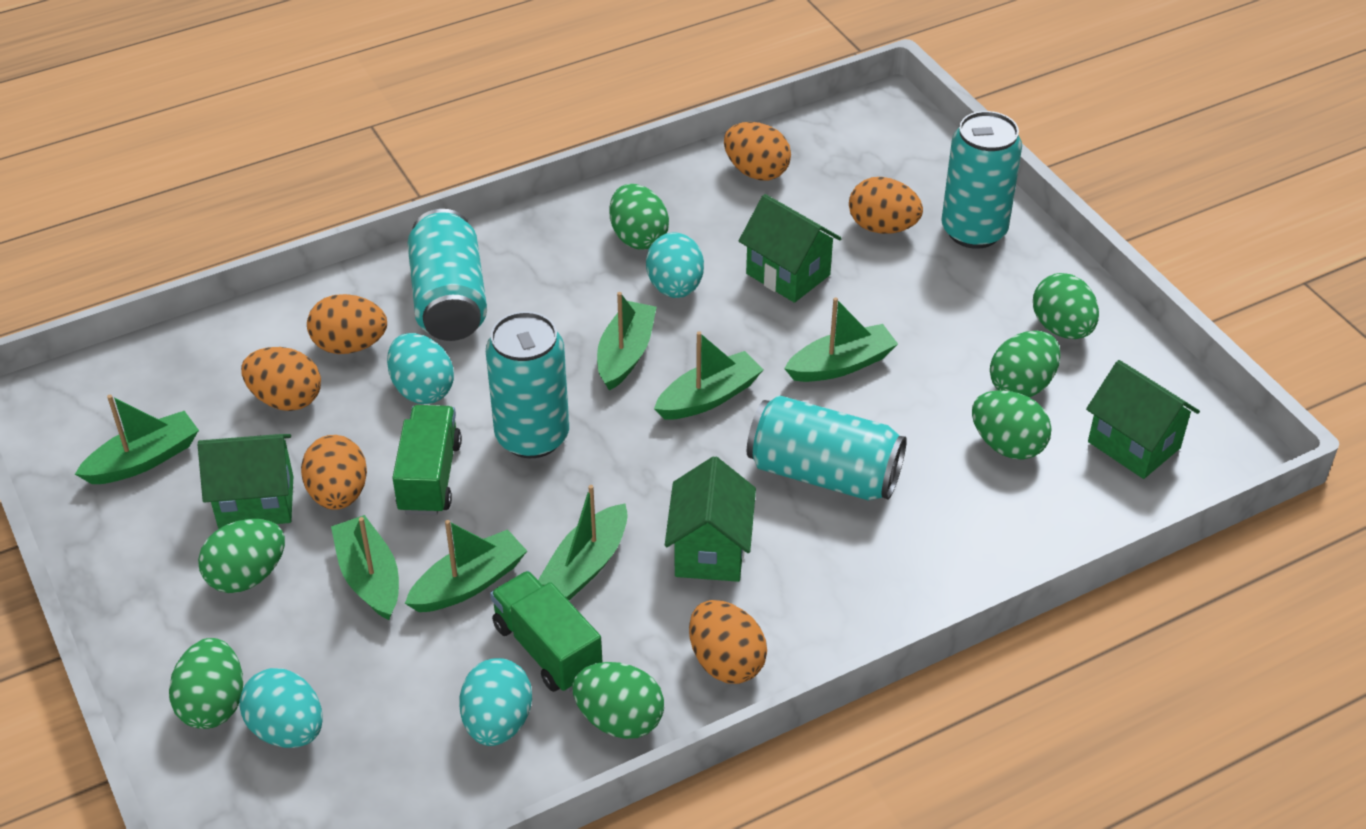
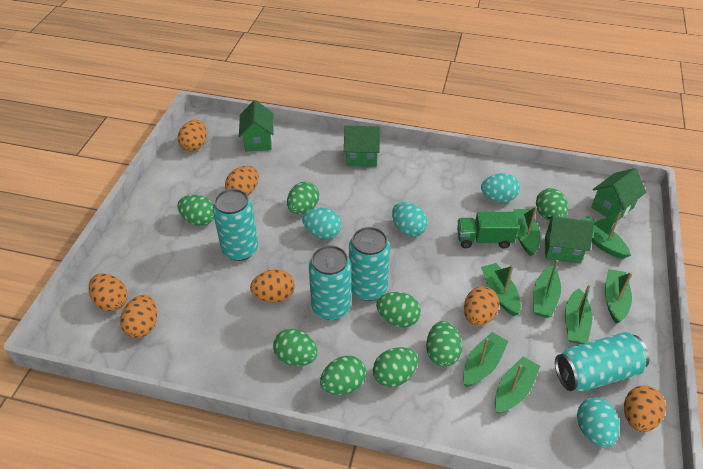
green boat: 7 -> 8
green egg: 7 -> 8
green truck: 2 -> 1
orange egg: 6 -> 7

